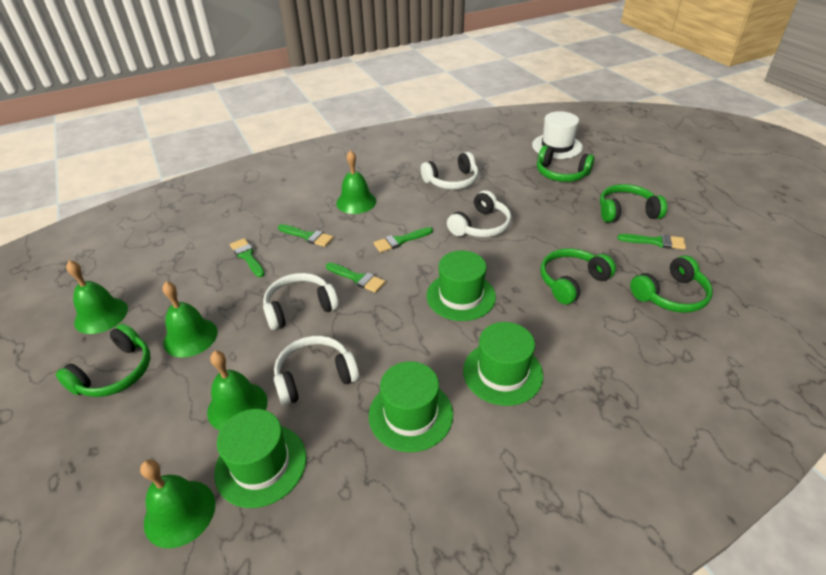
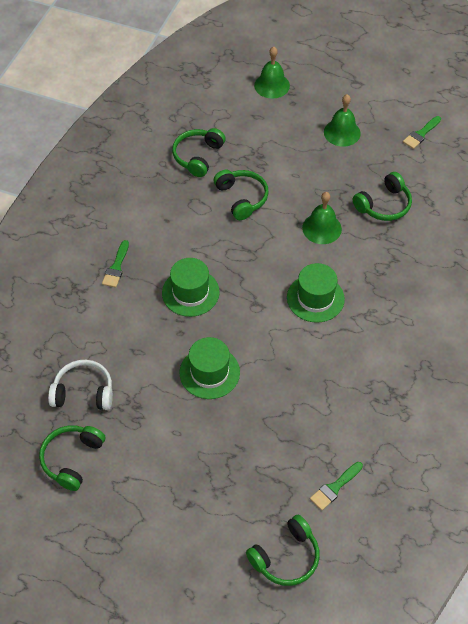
green bell: 5 -> 3
green brush: 5 -> 3
green hat: 4 -> 3
white hat: 1 -> 0
white headphones: 4 -> 1

